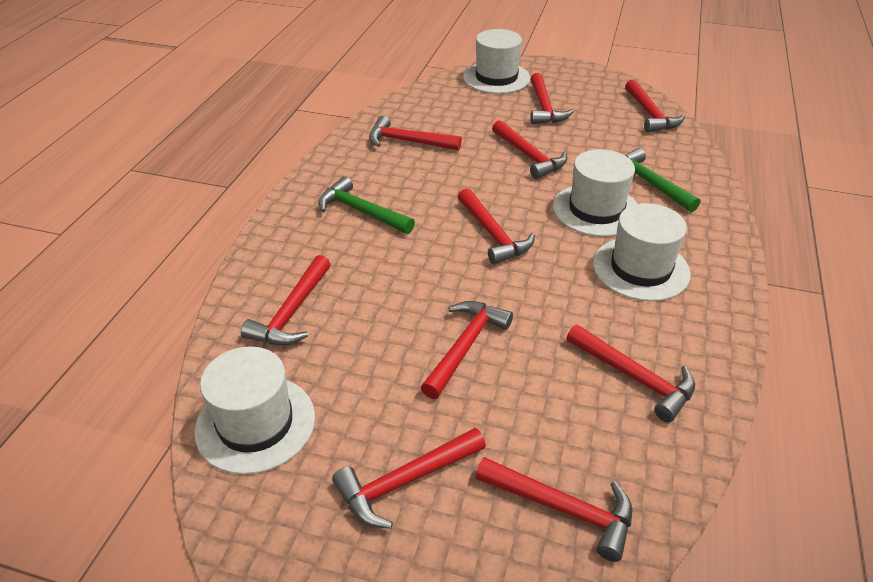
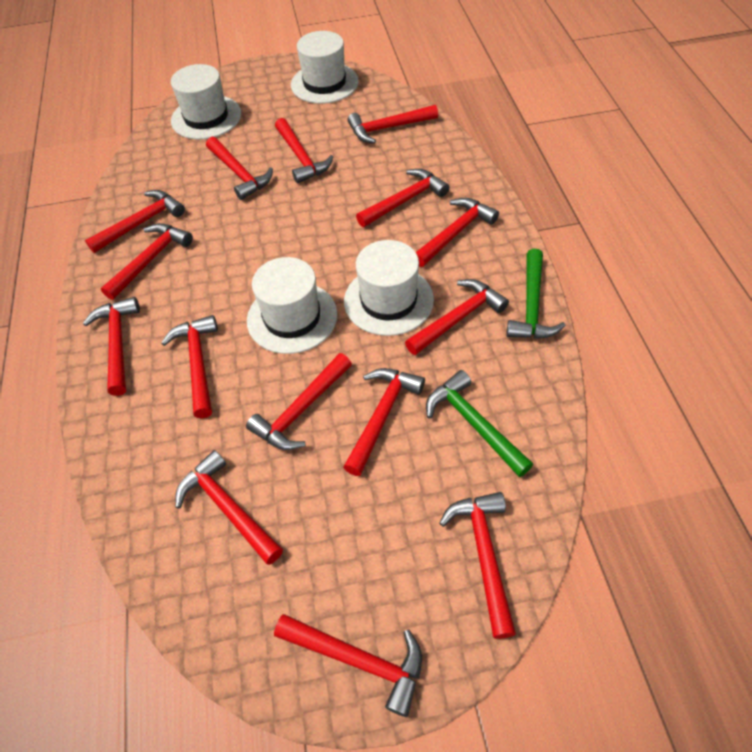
red hammer: 10 -> 15

